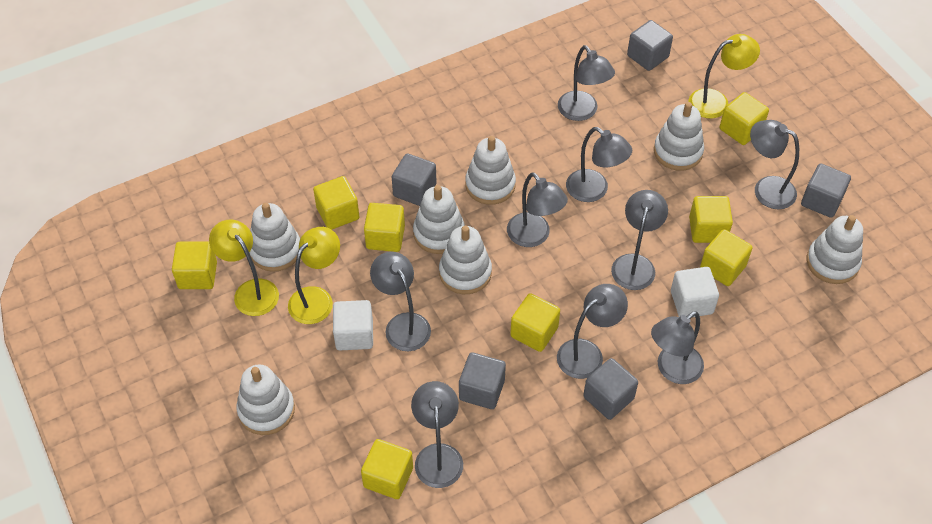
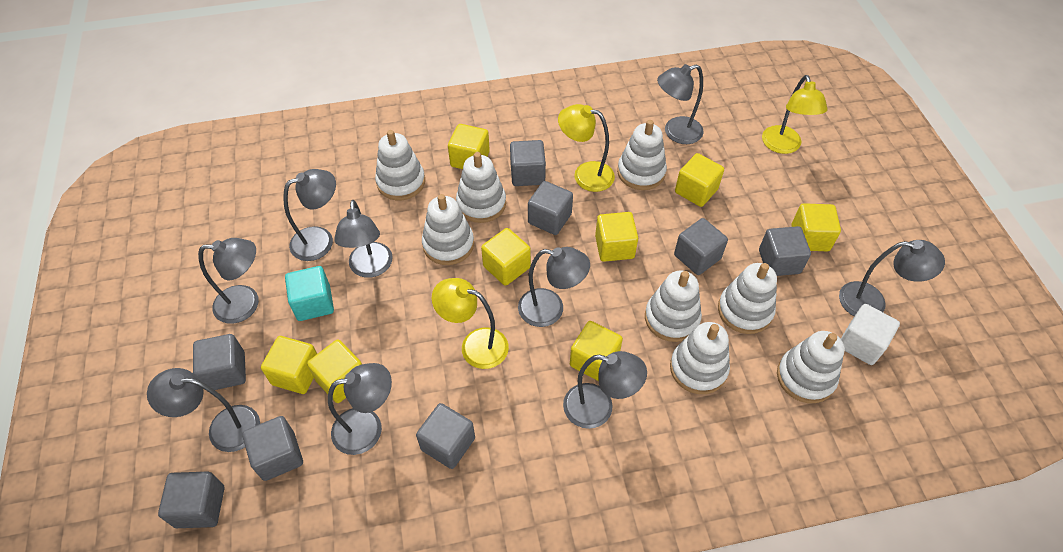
grey cube: 5 -> 8
turquoise cube: 0 -> 1
white cube: 2 -> 1
white stacking toy: 7 -> 8

